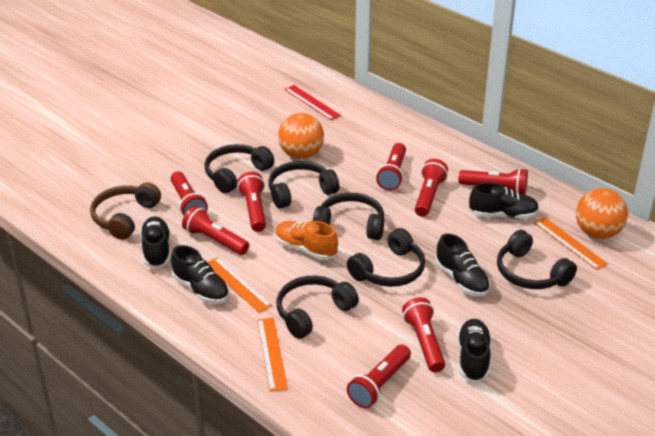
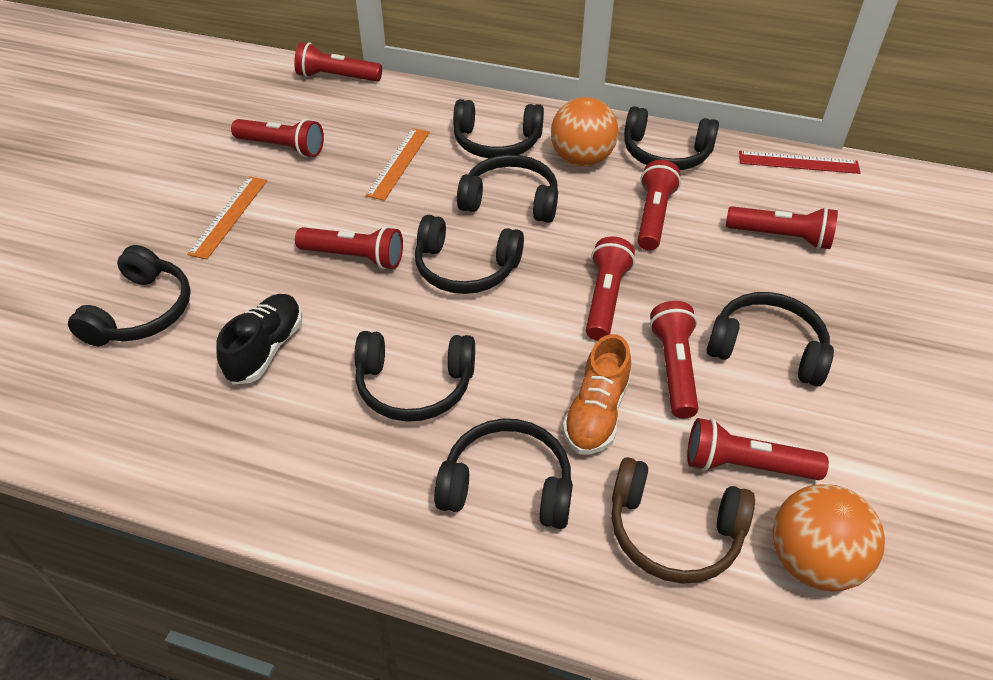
black headphones: 6 -> 8
black shoe: 5 -> 1
orange ruler: 3 -> 2

